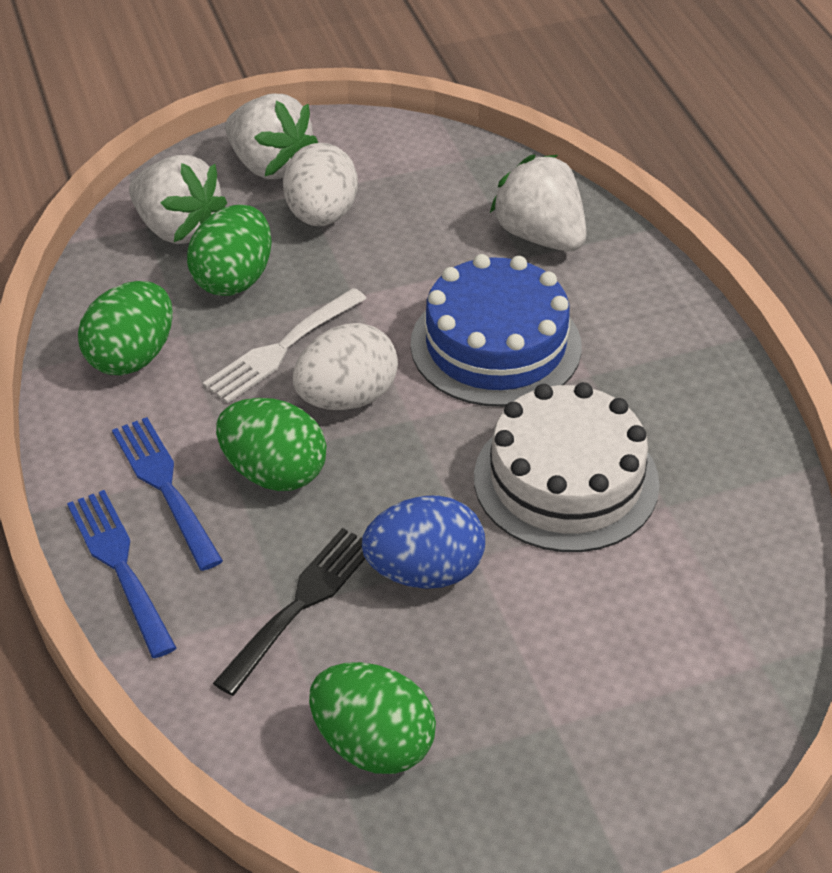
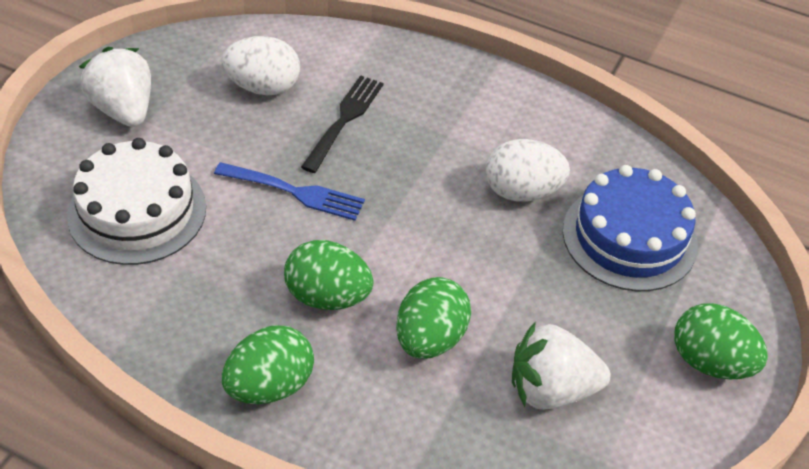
blue egg: 1 -> 0
blue fork: 2 -> 1
white fork: 1 -> 0
white strawberry: 3 -> 2

